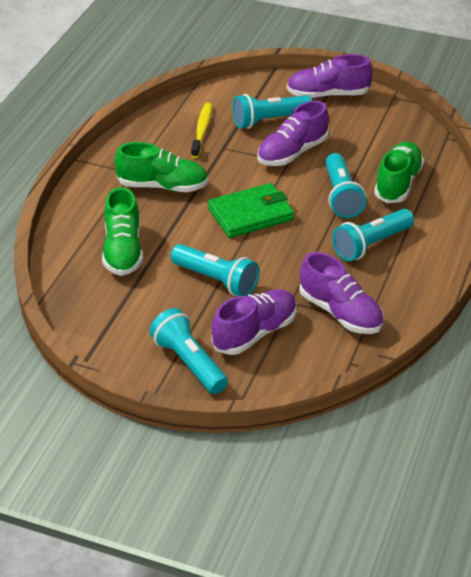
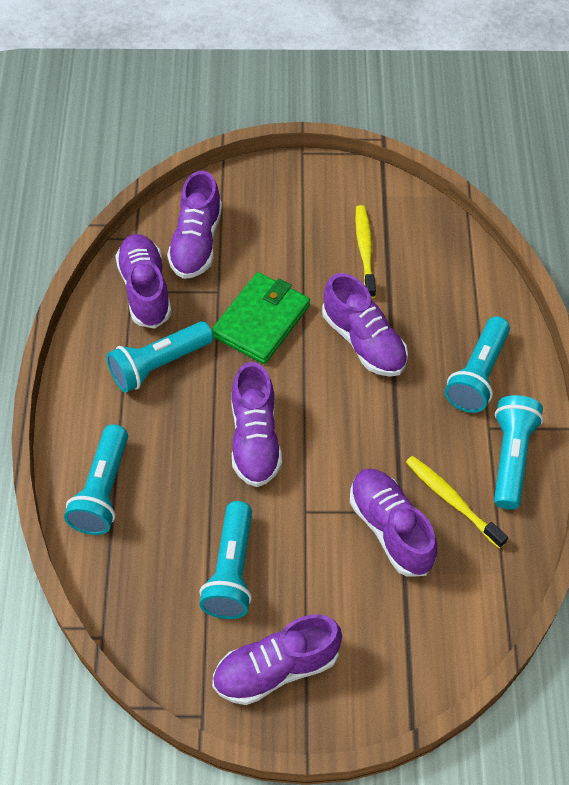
green shoe: 3 -> 0
purple shoe: 4 -> 6
yellow toothbrush: 1 -> 2

